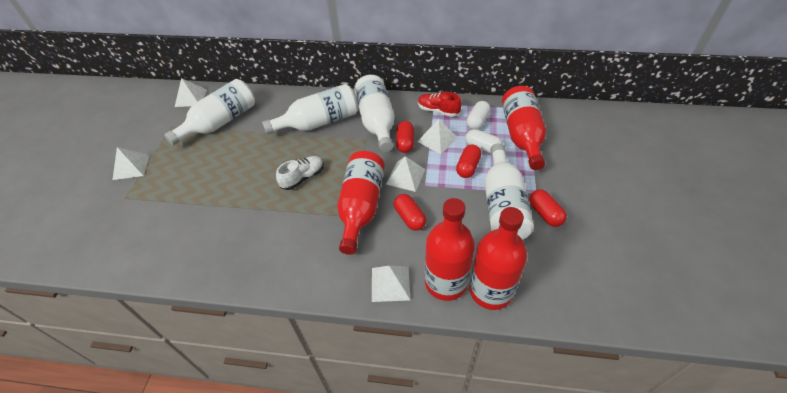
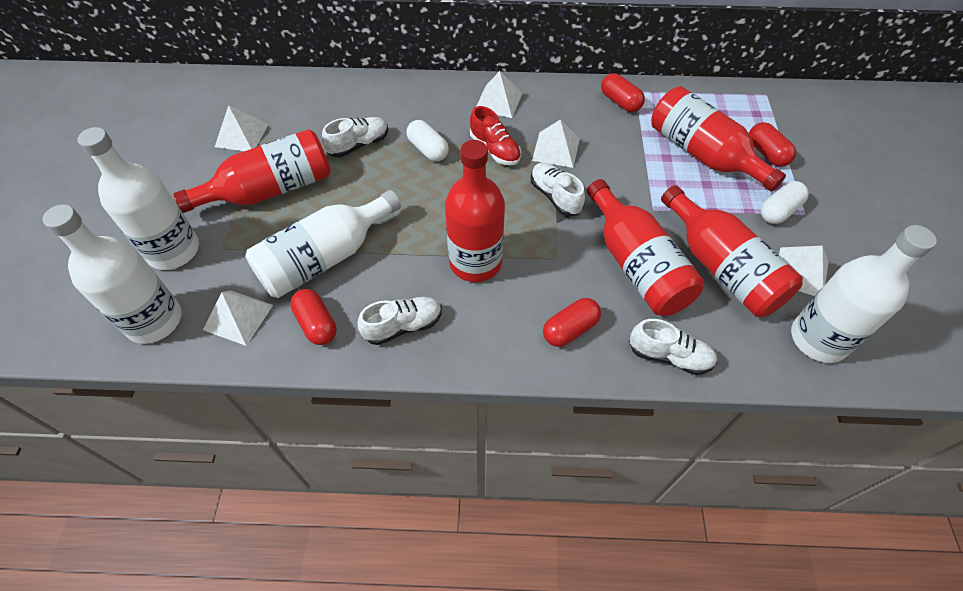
red bottle: 4 -> 5
white shoe: 1 -> 4

